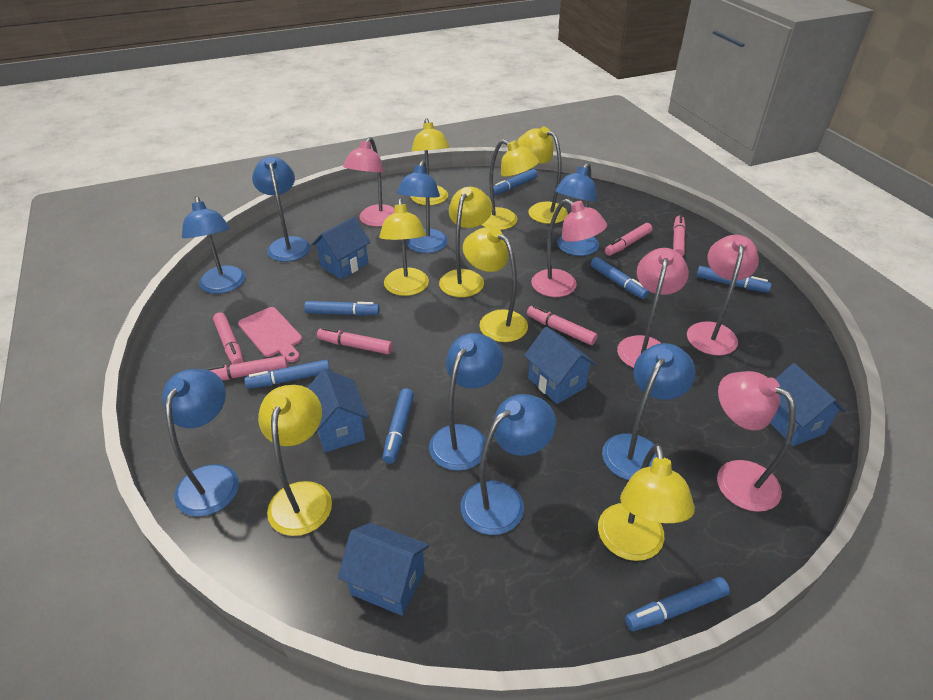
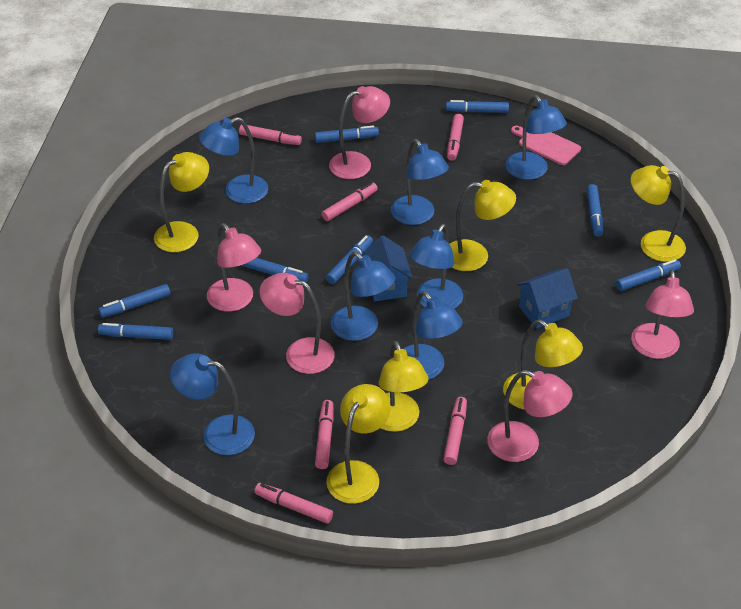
blue house: 5 -> 2
blue lamp: 8 -> 7
blue marker: 7 -> 8
yellow lamp: 8 -> 6

